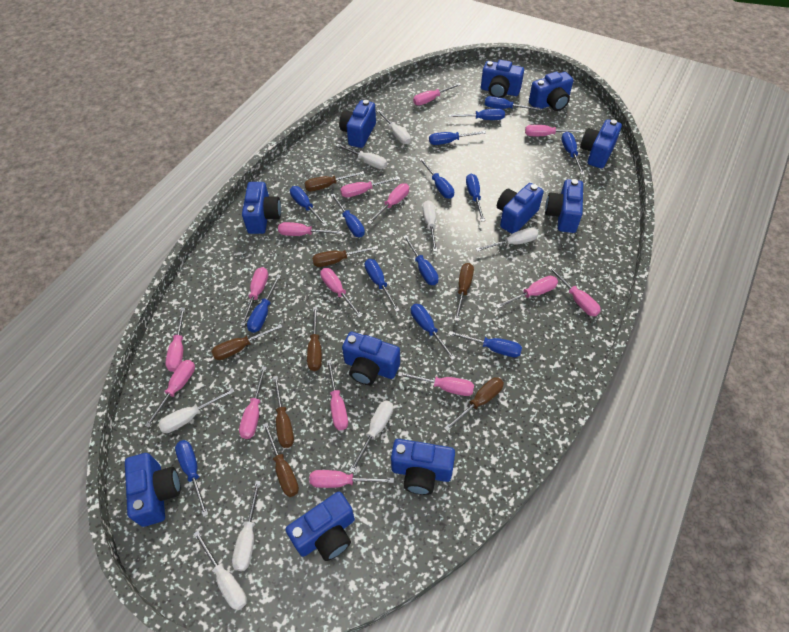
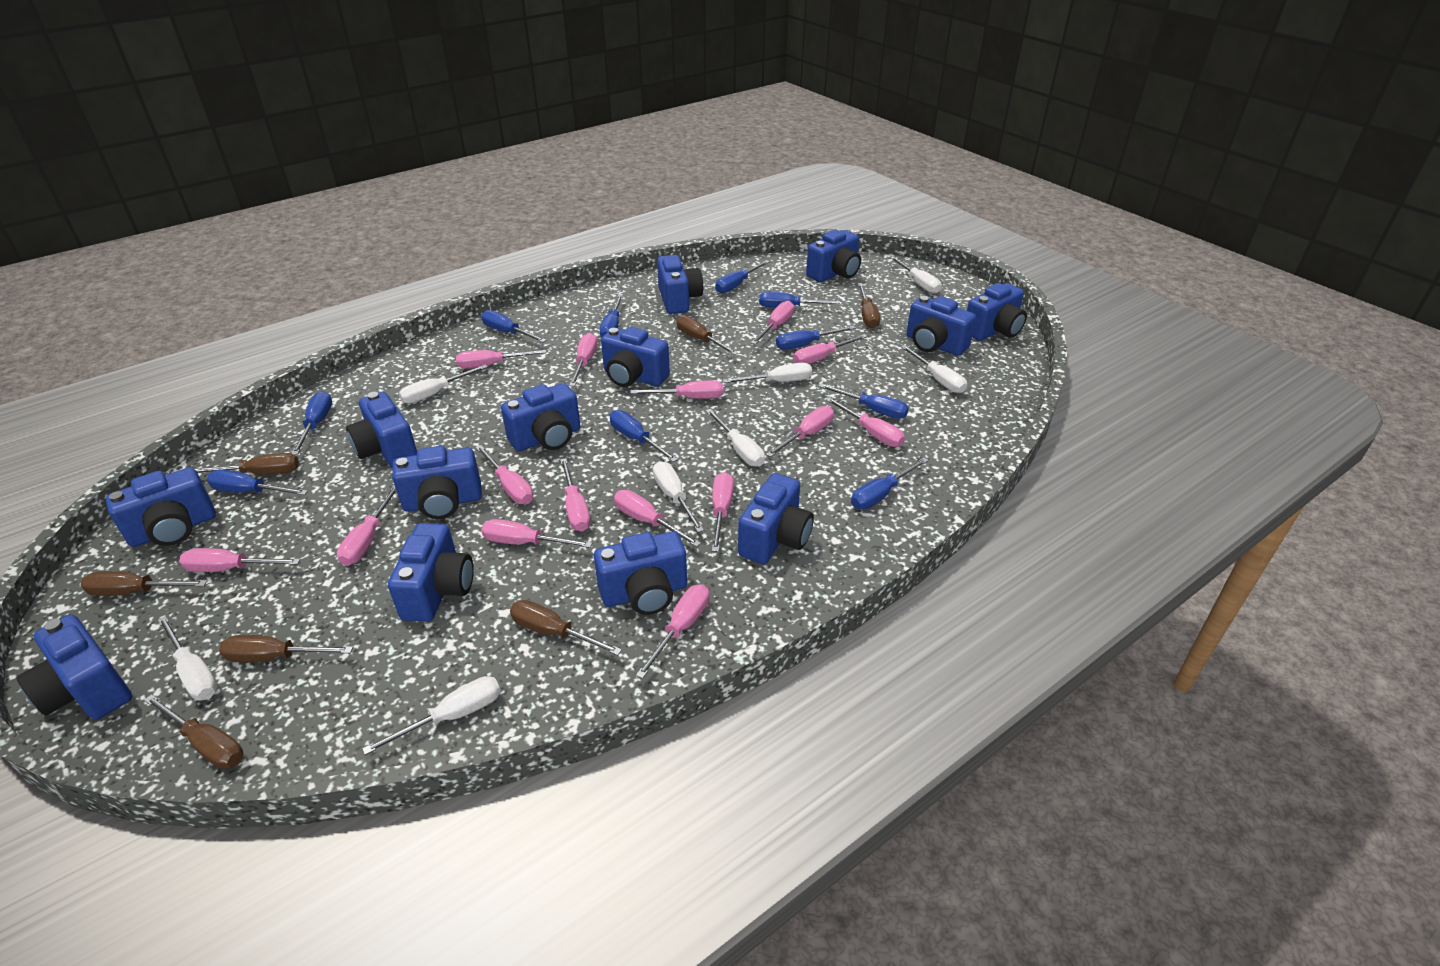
blue camera: 11 -> 13
blue screwdriver: 14 -> 10
brown screwdriver: 8 -> 7

